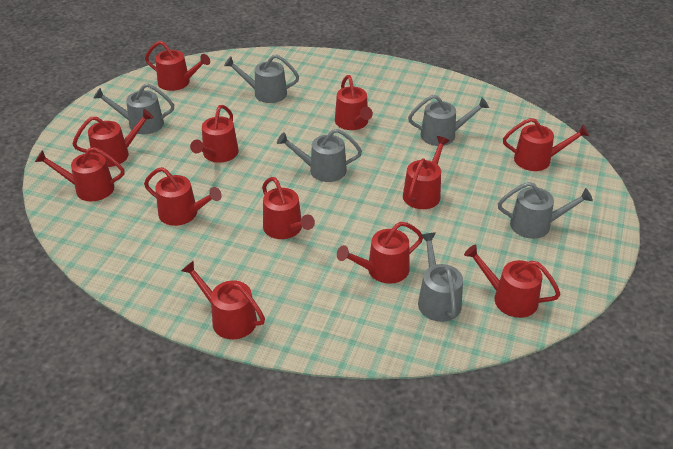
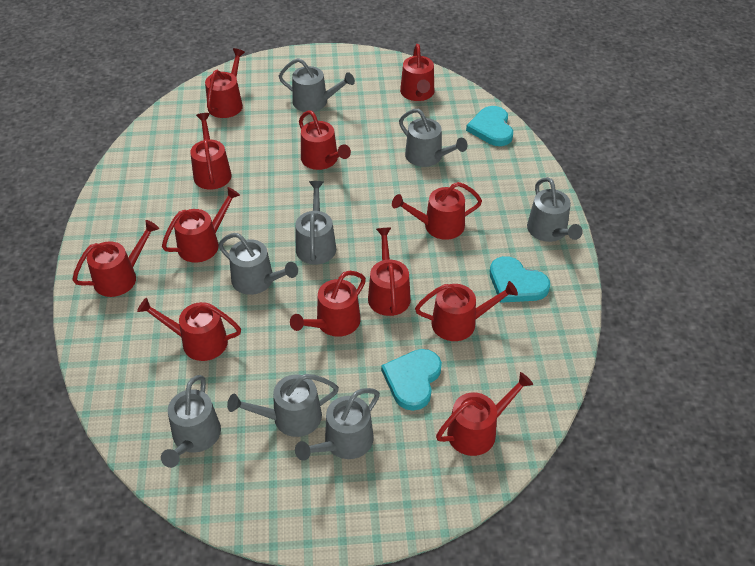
grey watering can: 6 -> 8
turquoise heart: 0 -> 3

